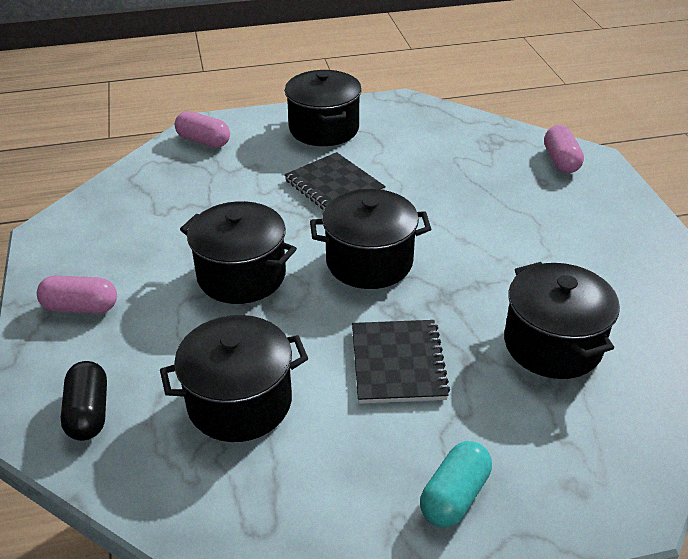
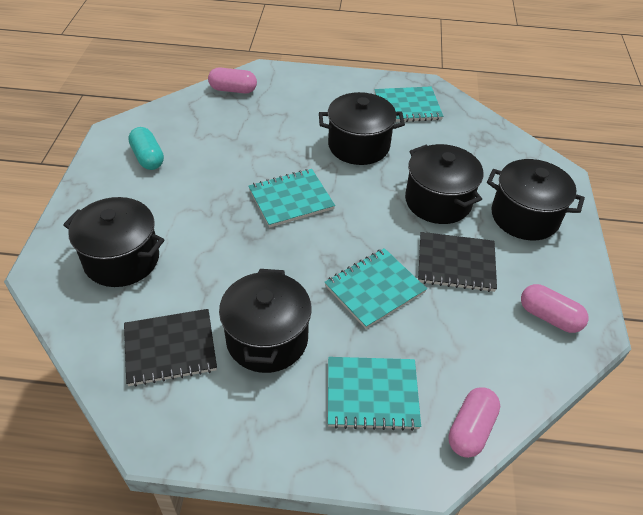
black capsule: 1 -> 0
turquoise notebook: 0 -> 4

